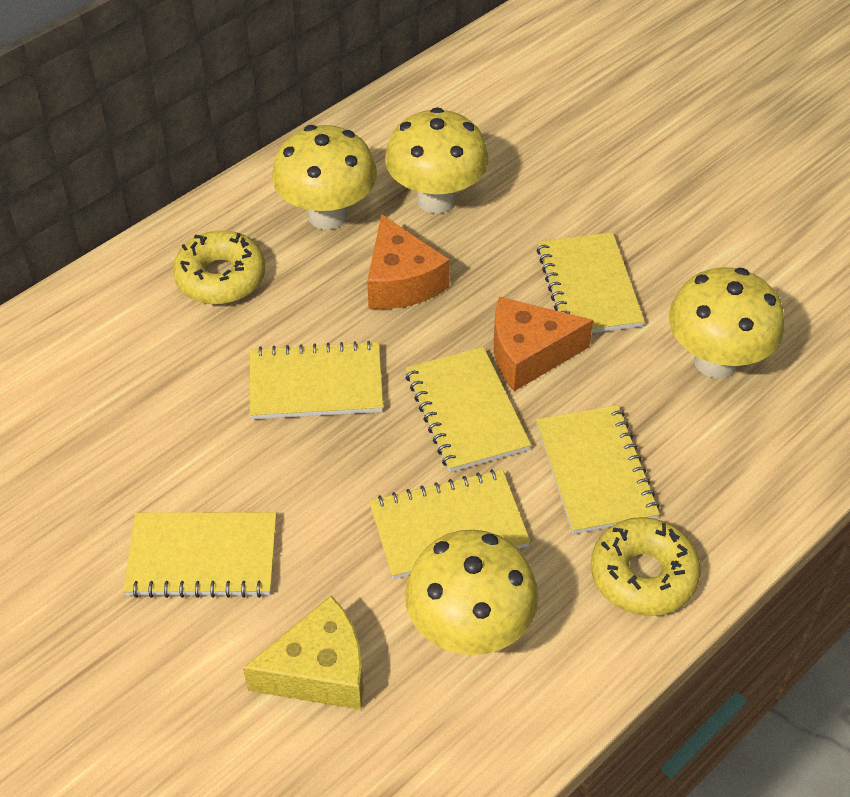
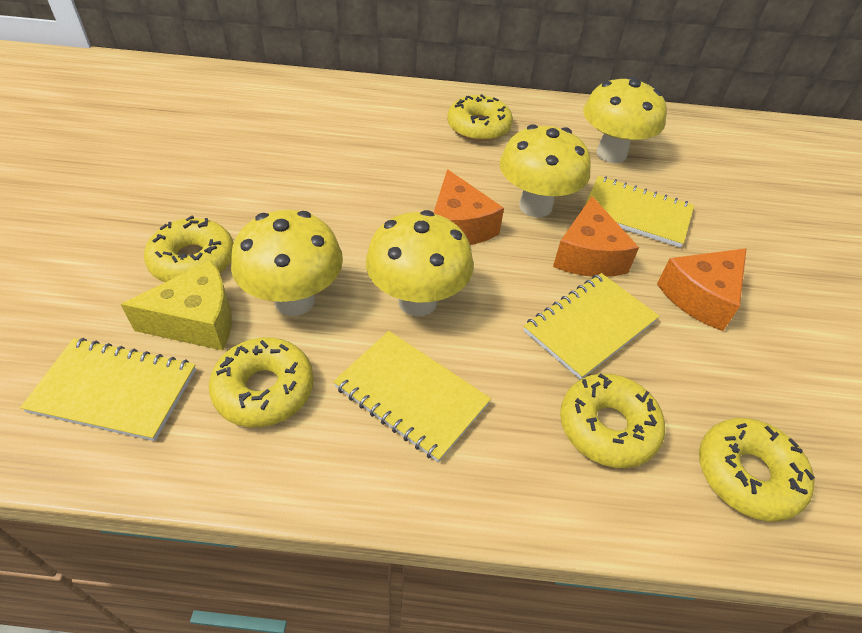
orange cheese: 2 -> 3
yellow donut: 2 -> 5
yellow notebook: 6 -> 4

